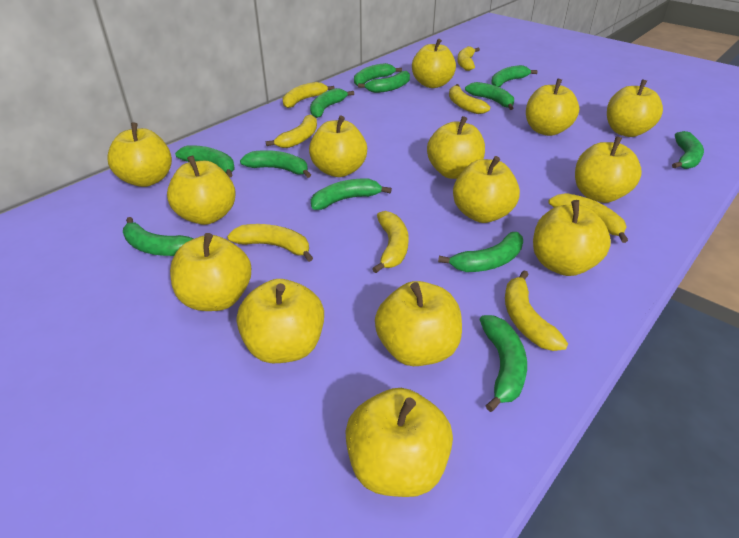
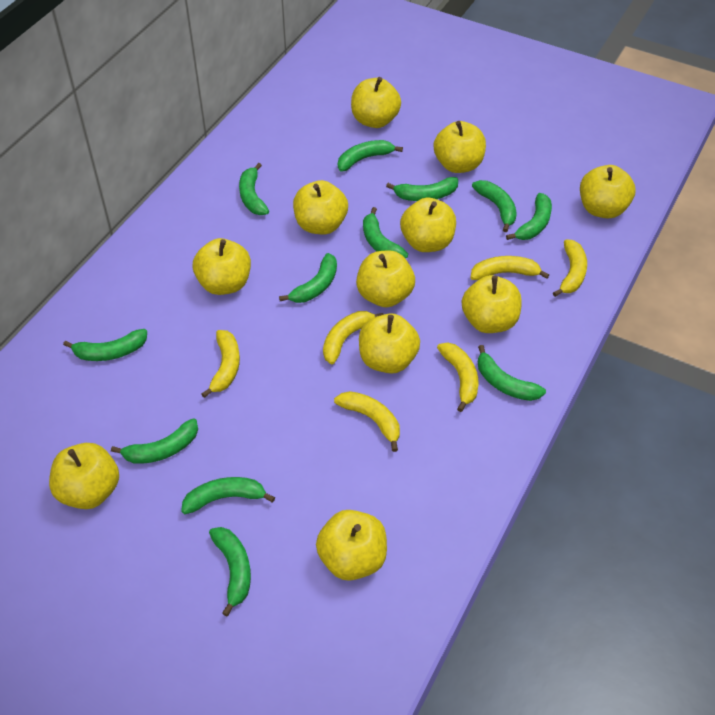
yellow apple: 14 -> 11
yellow banana: 8 -> 6

